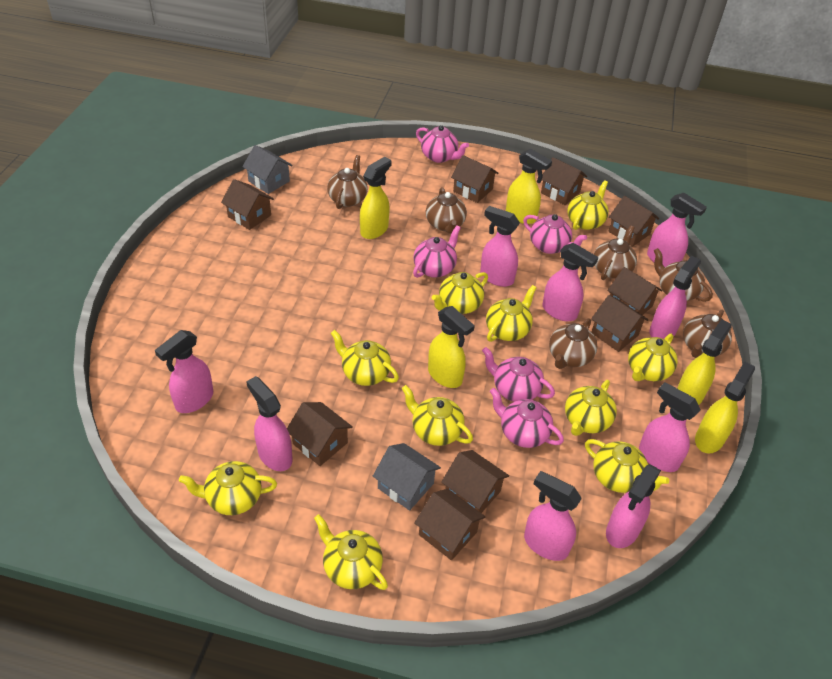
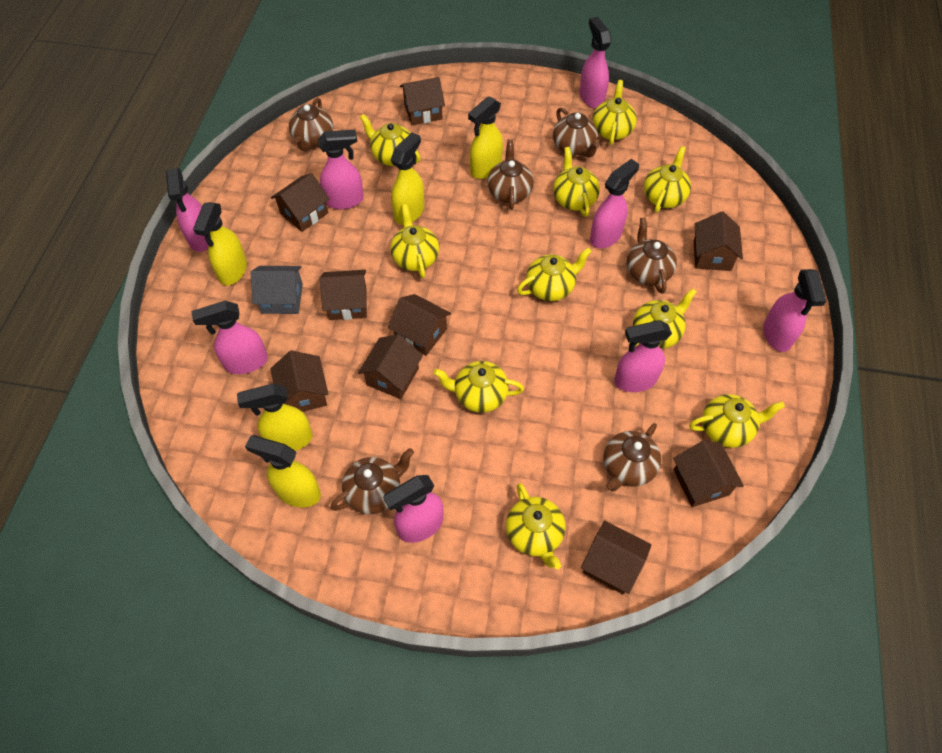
grey house: 2 -> 1
pink spray bottle: 9 -> 8
pink teapot: 5 -> 0

